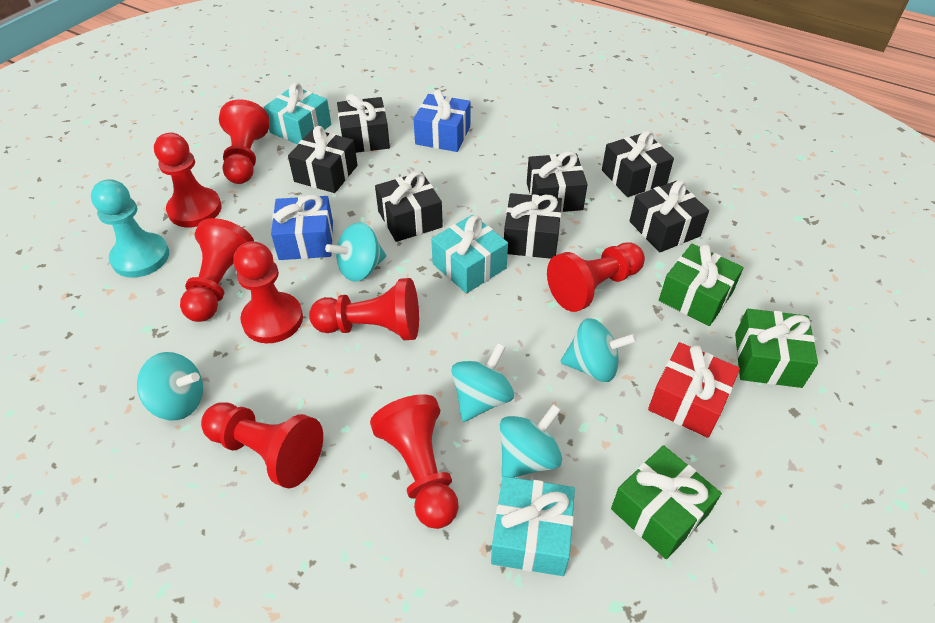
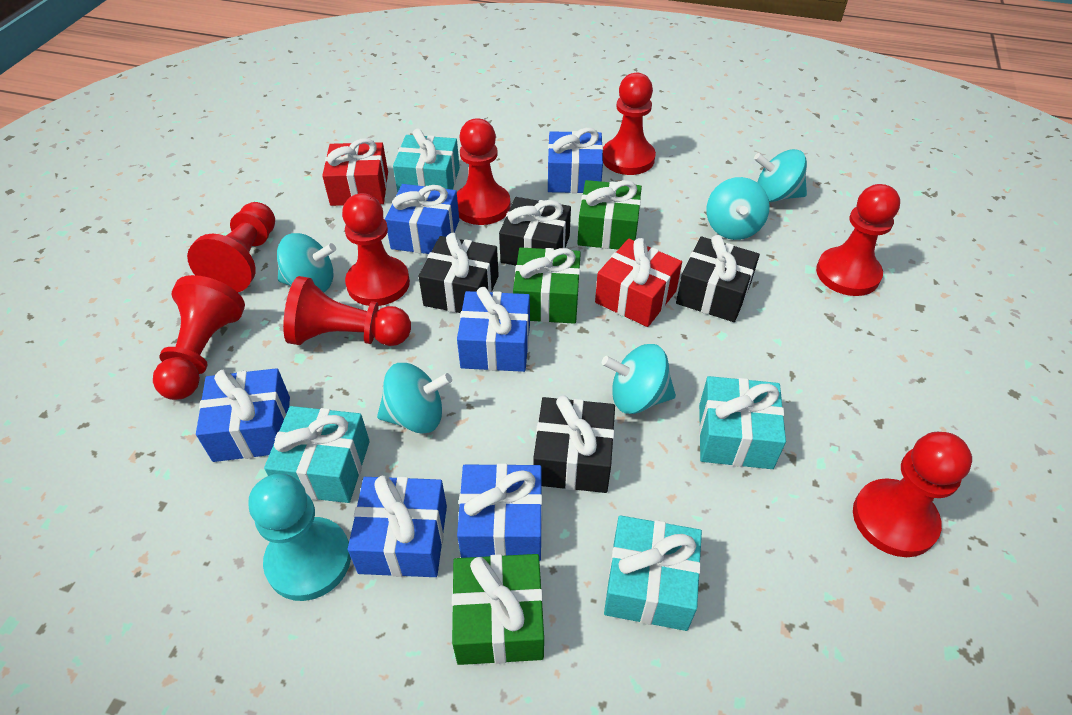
black gift: 7 -> 4
blue gift: 2 -> 6
red gift: 1 -> 2
turquoise gift: 3 -> 4

